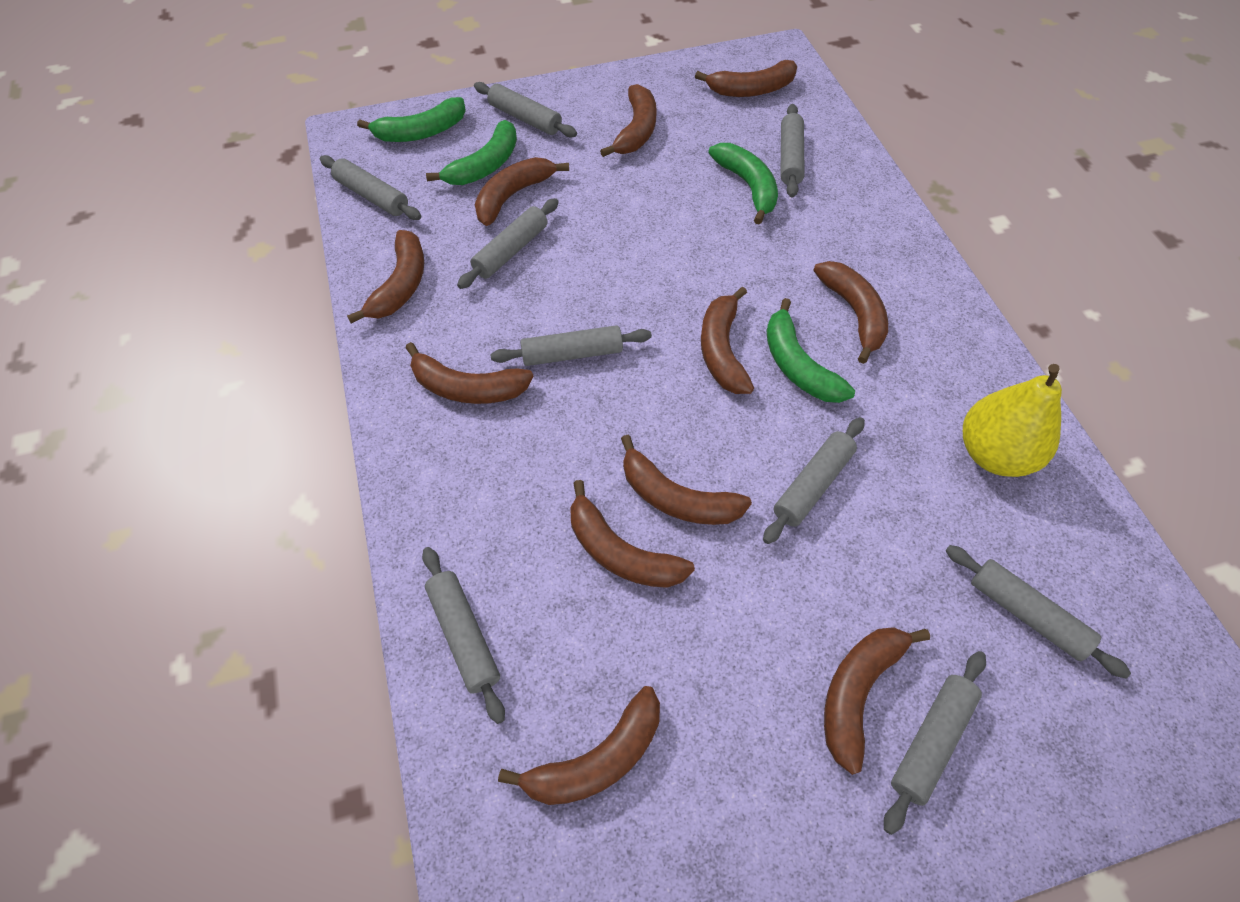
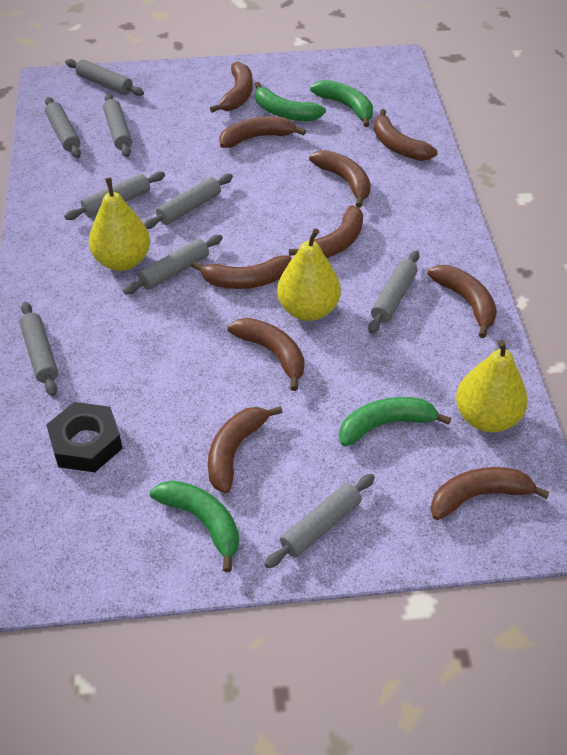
black nut: 0 -> 1
brown banana: 11 -> 10
yellow pear: 1 -> 3

